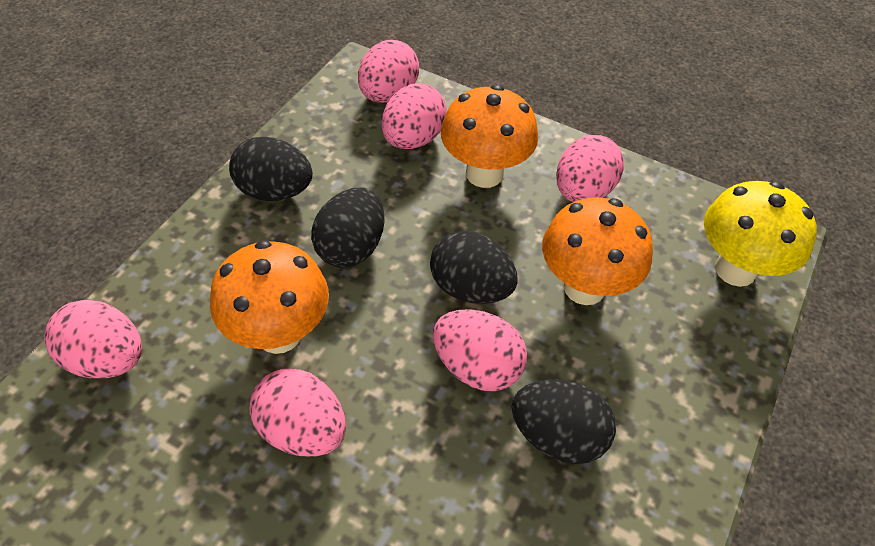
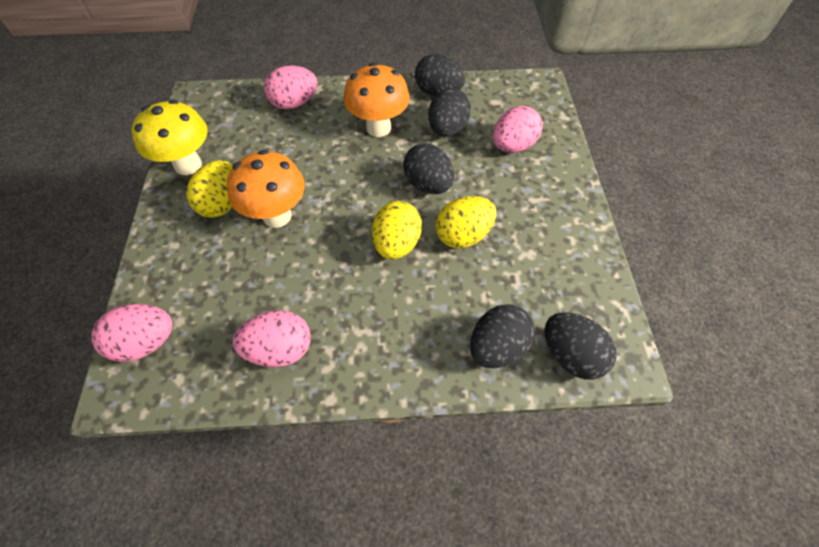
black egg: 4 -> 5
orange mushroom: 3 -> 2
pink egg: 6 -> 4
yellow egg: 0 -> 3

